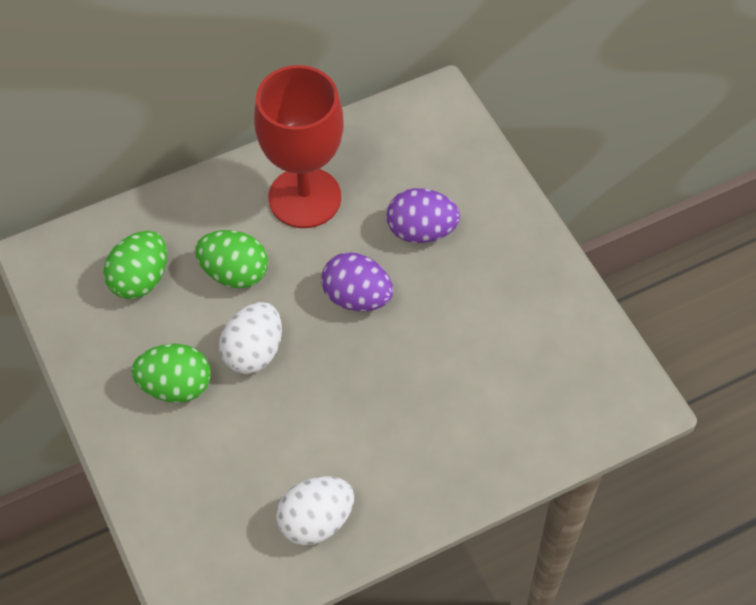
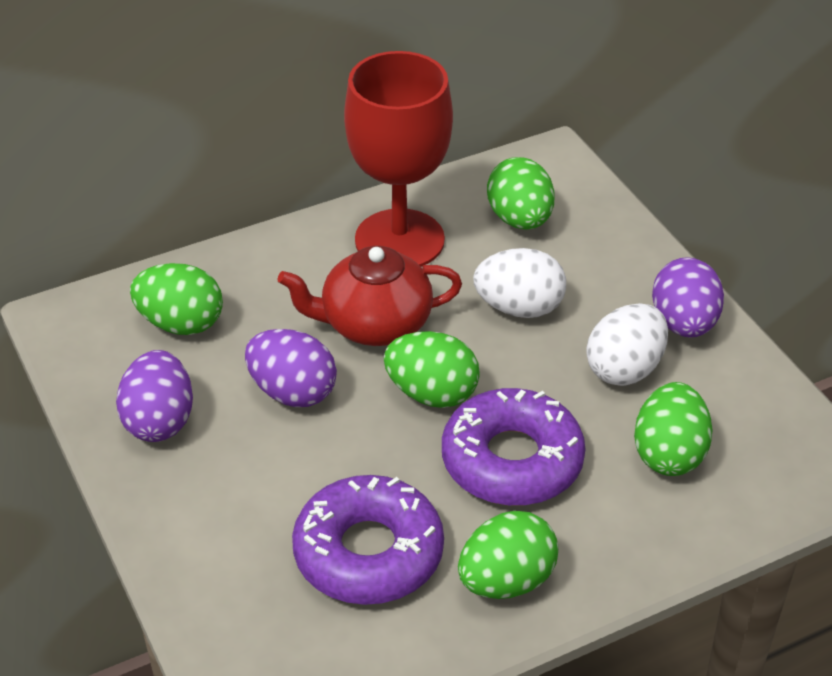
green egg: 3 -> 5
purple donut: 0 -> 2
purple egg: 2 -> 3
red teapot: 0 -> 1

